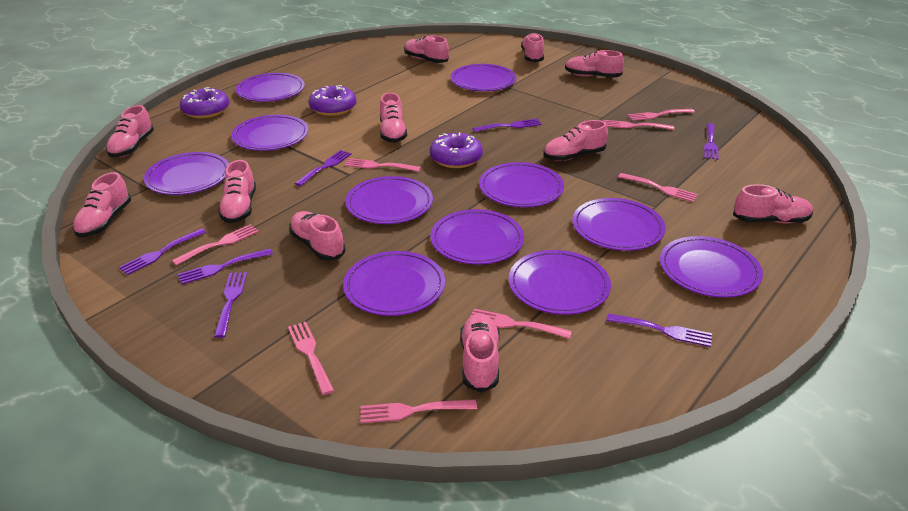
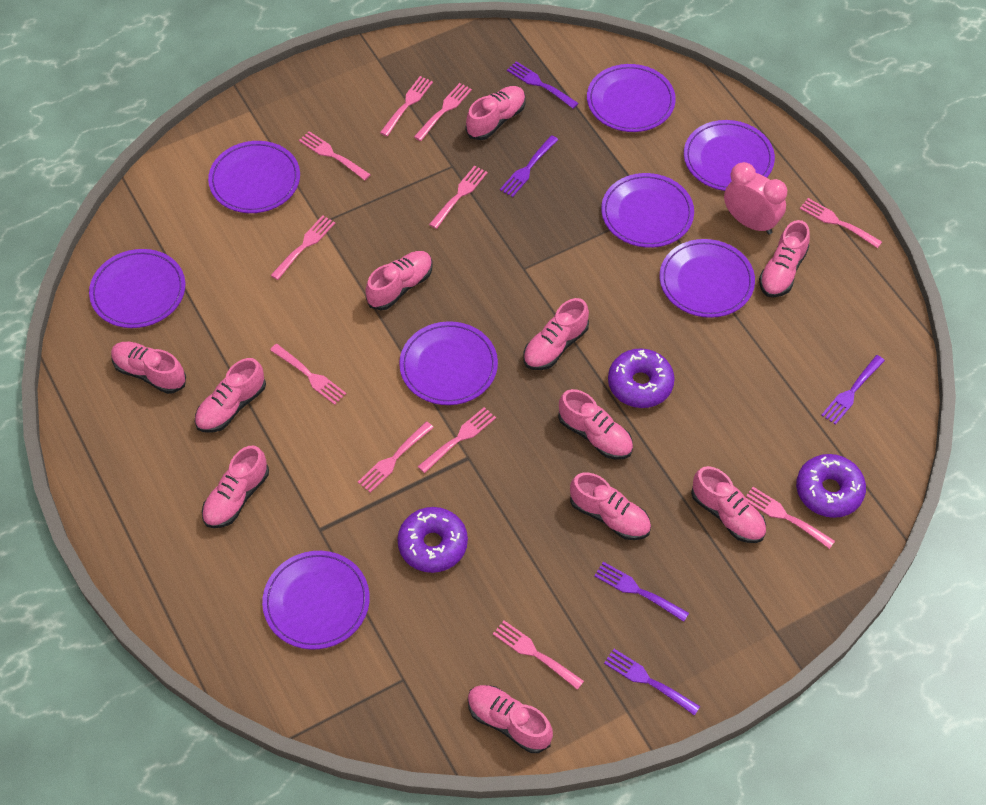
pink clock: 0 -> 1
pink fork: 8 -> 11
purple fork: 7 -> 5
purple plate: 11 -> 8

